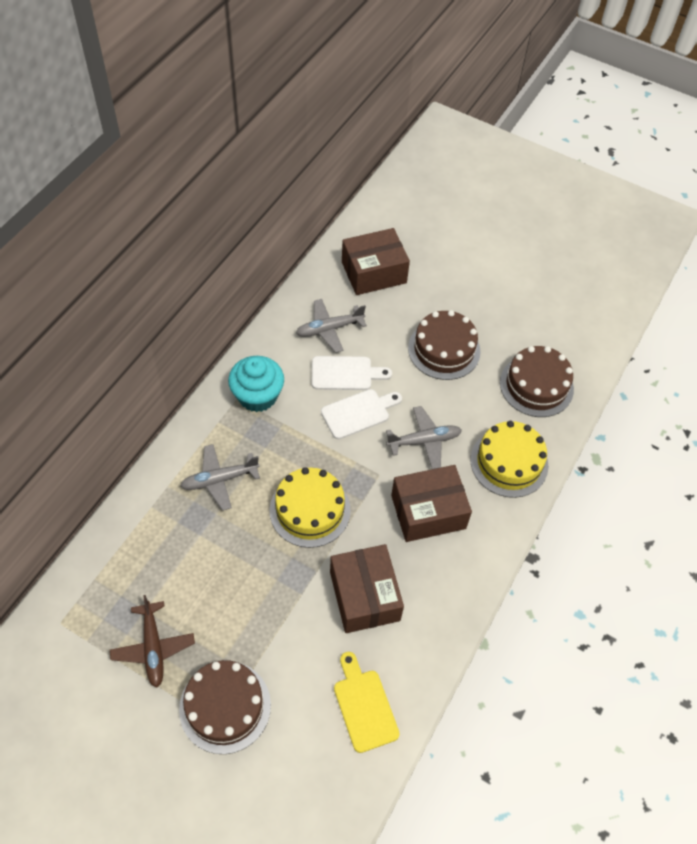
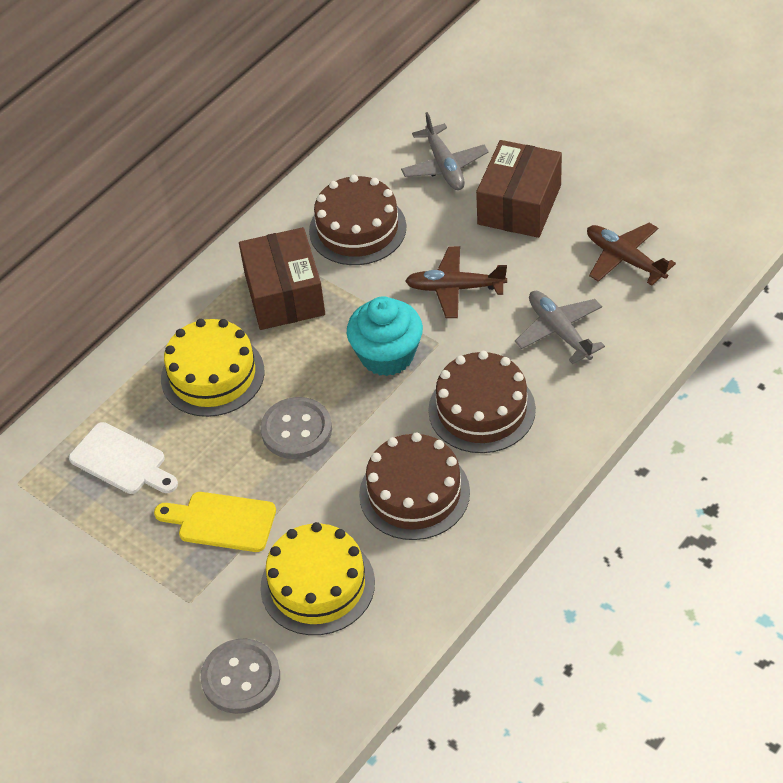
brown box: 3 -> 2
brown plane: 1 -> 2
grey button: 0 -> 2
grey plane: 3 -> 2
white cutting board: 2 -> 1

